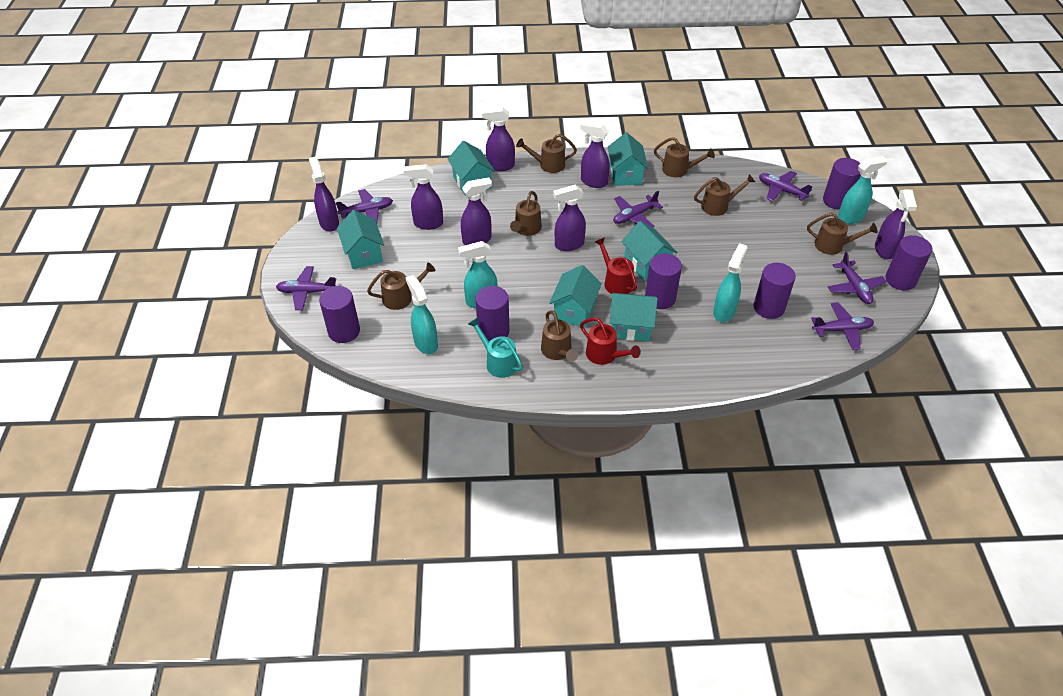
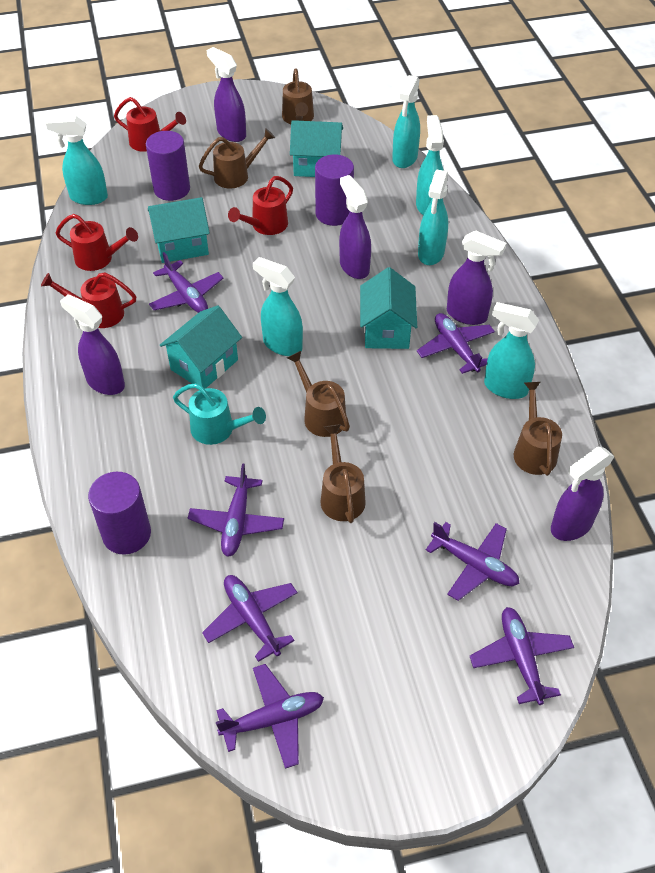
brown watering can: 7 -> 5
purple cylinder: 6 -> 3
purple plane: 6 -> 7
purple spray bottle: 7 -> 5
red watering can: 2 -> 4
turquoise house: 6 -> 4
turquoise spray bottle: 4 -> 6

